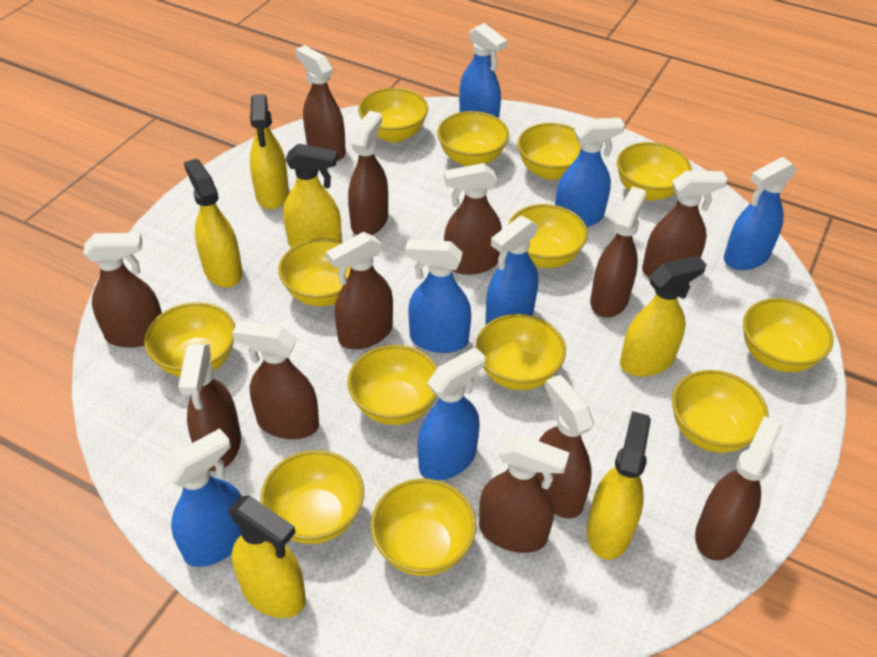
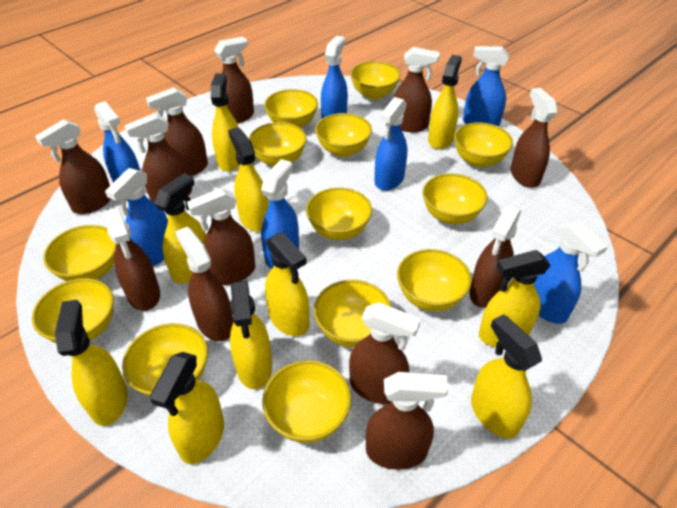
yellow spray bottle: 6 -> 10

